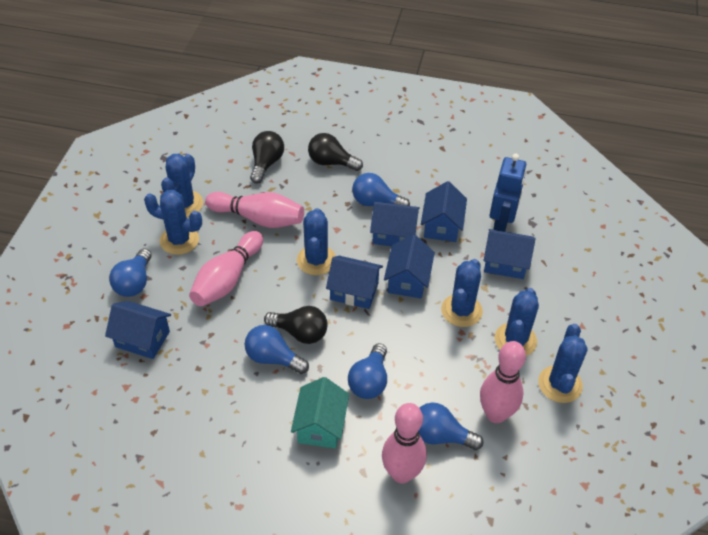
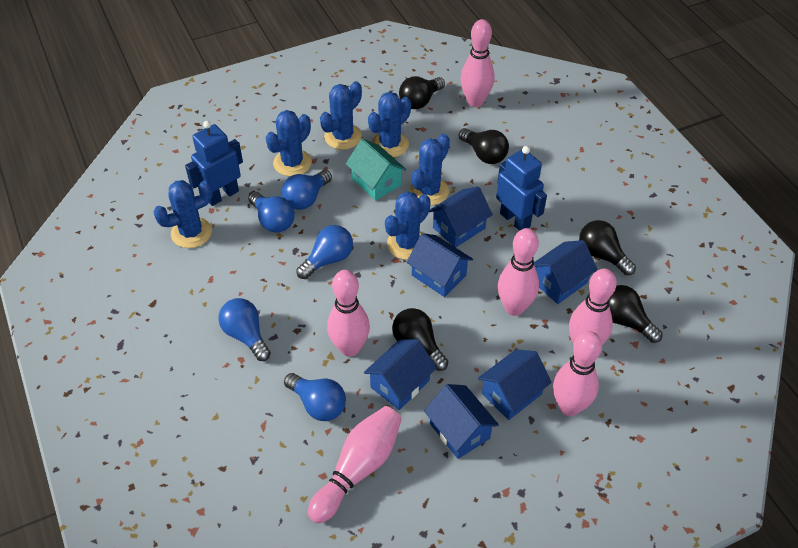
black light bulb: 3 -> 5
blue robot: 1 -> 2
pink bowling pin: 4 -> 6

